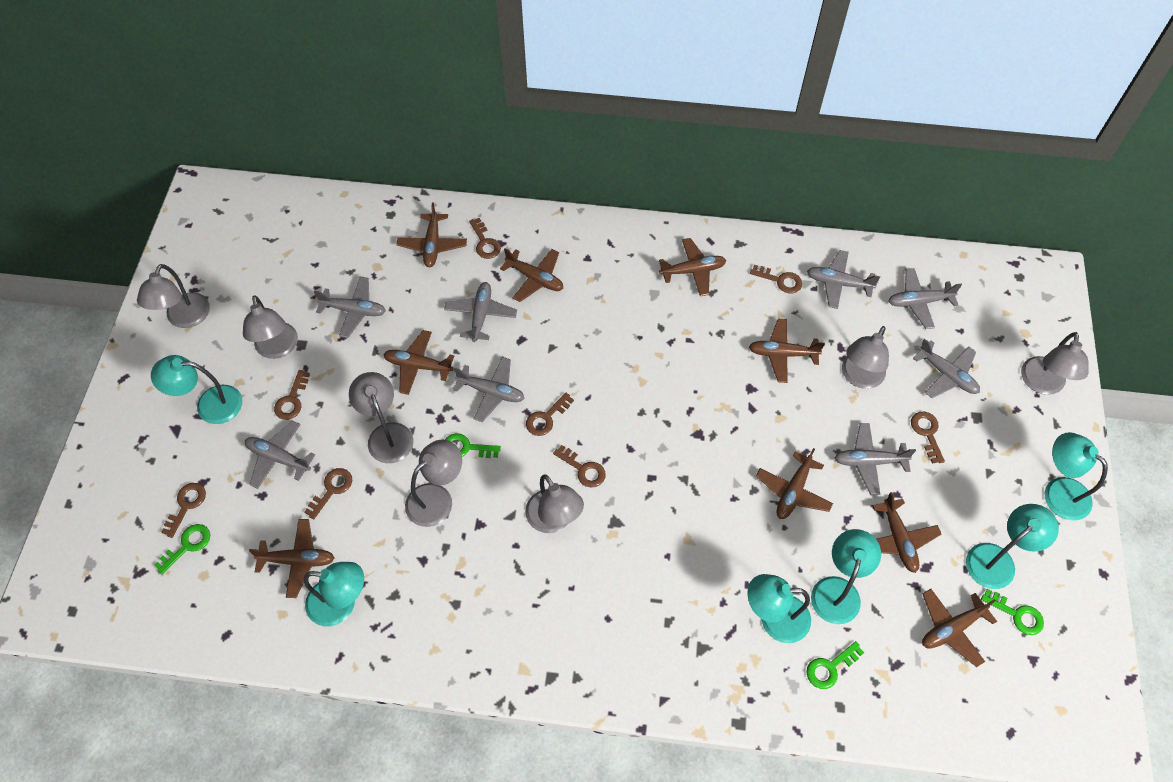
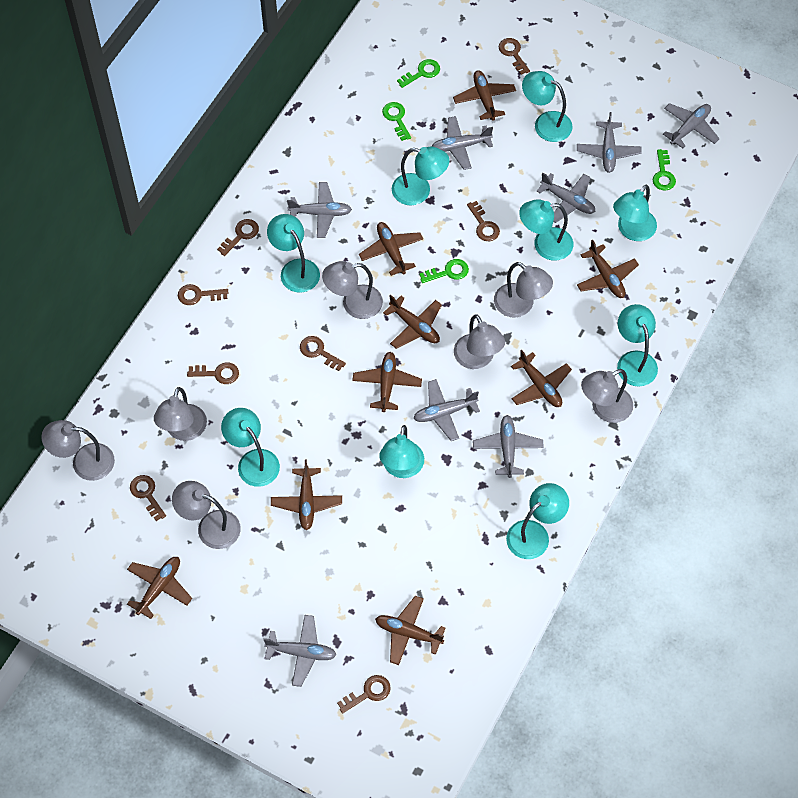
turquoise lamp: 6 -> 9

